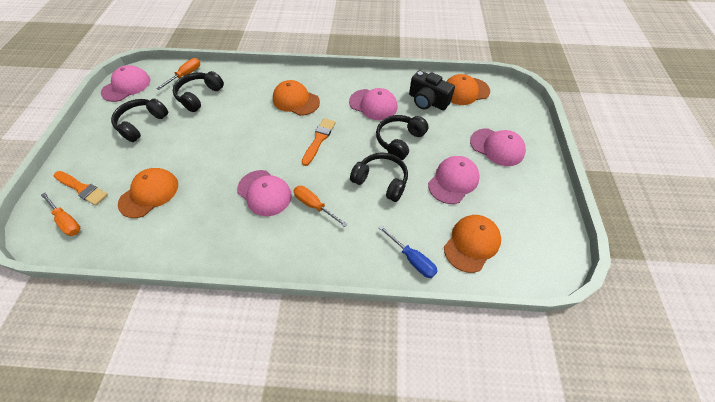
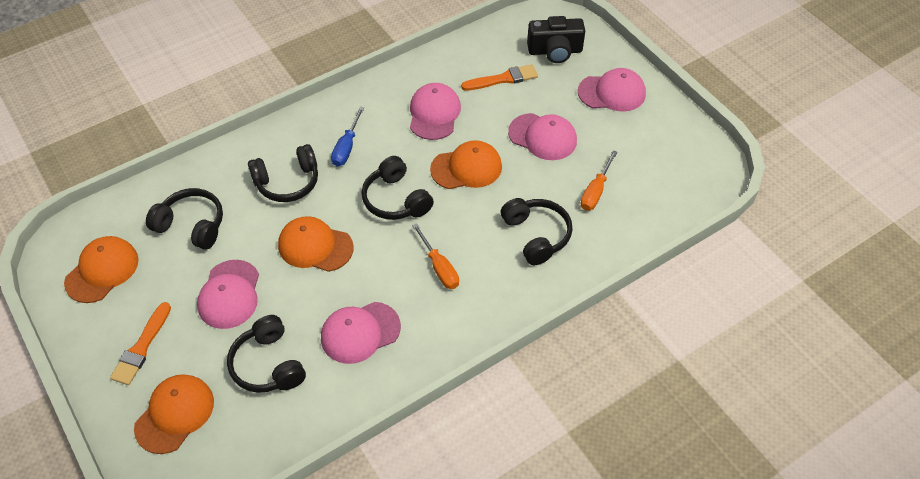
black headphones: 4 -> 5
orange screwdriver: 3 -> 2

